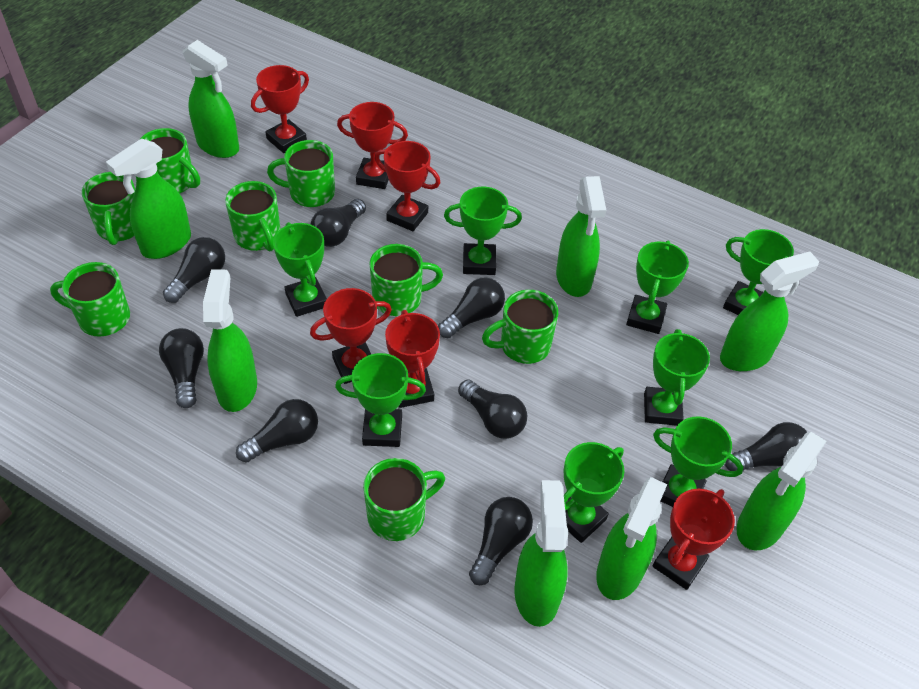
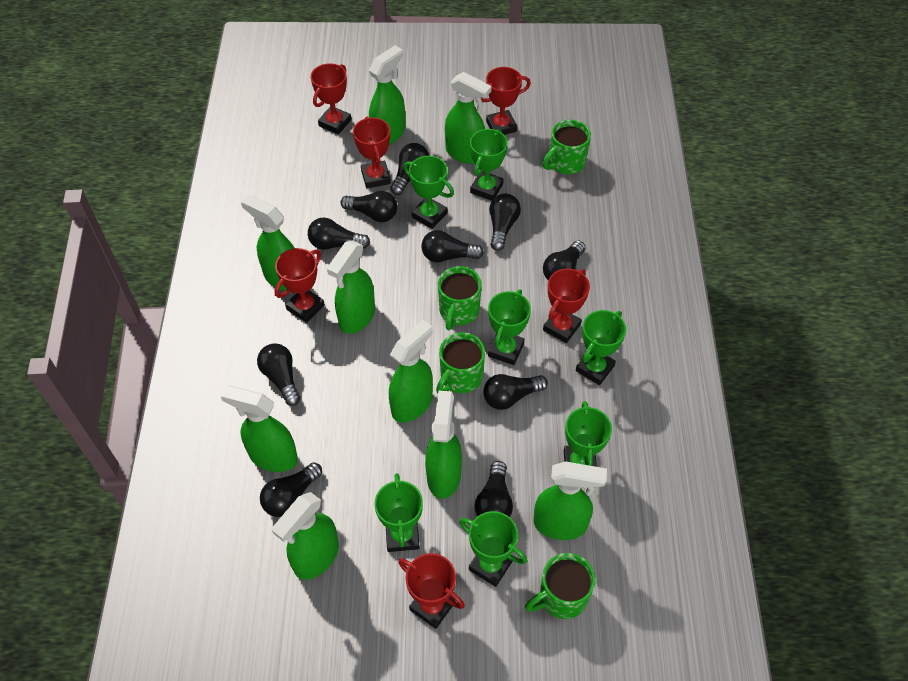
black light bulb: 8 -> 10
green mug: 8 -> 4
green spray bottle: 8 -> 9
green trophy: 8 -> 7

